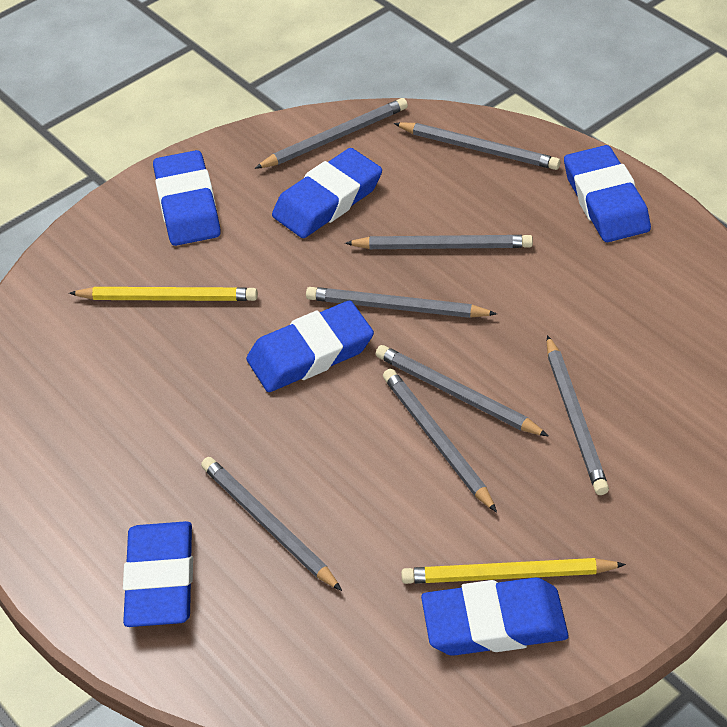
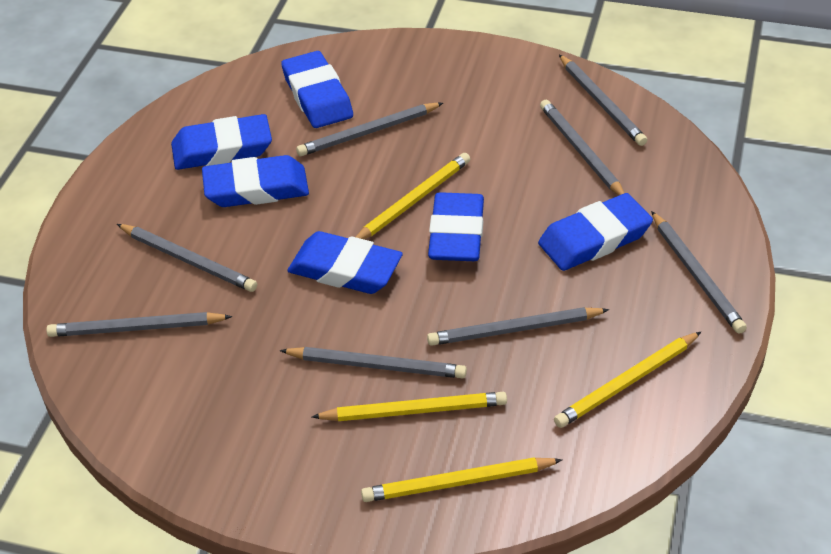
yellow pencil: 2 -> 4

